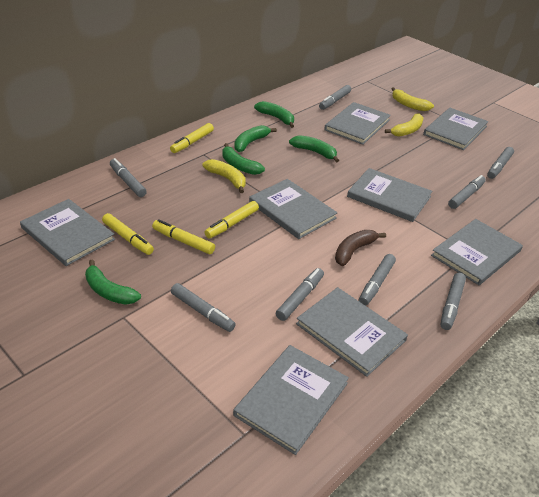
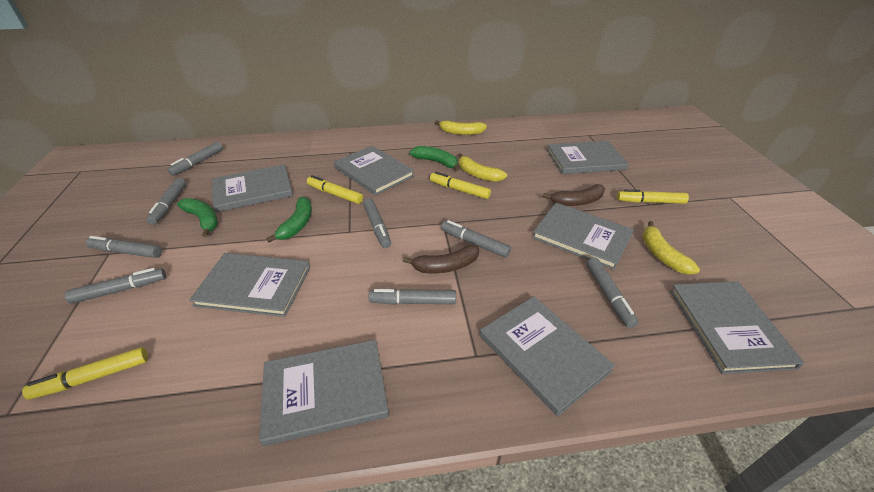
brown banana: 1 -> 2
green banana: 5 -> 3

